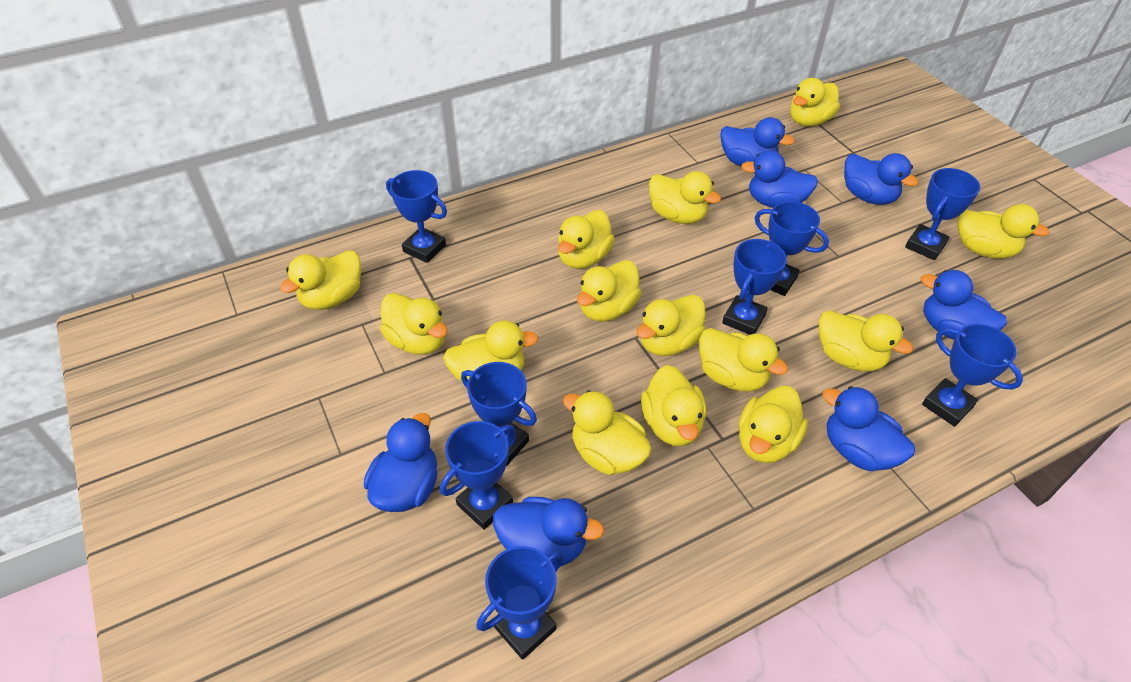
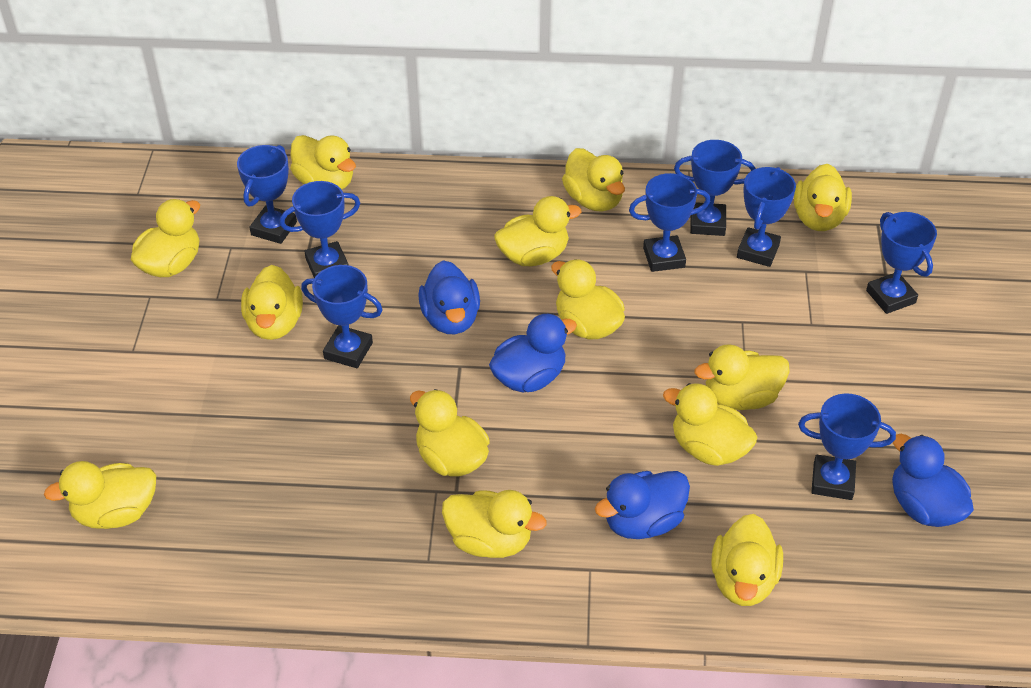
blue duck: 7 -> 4
yellow duck: 14 -> 13

